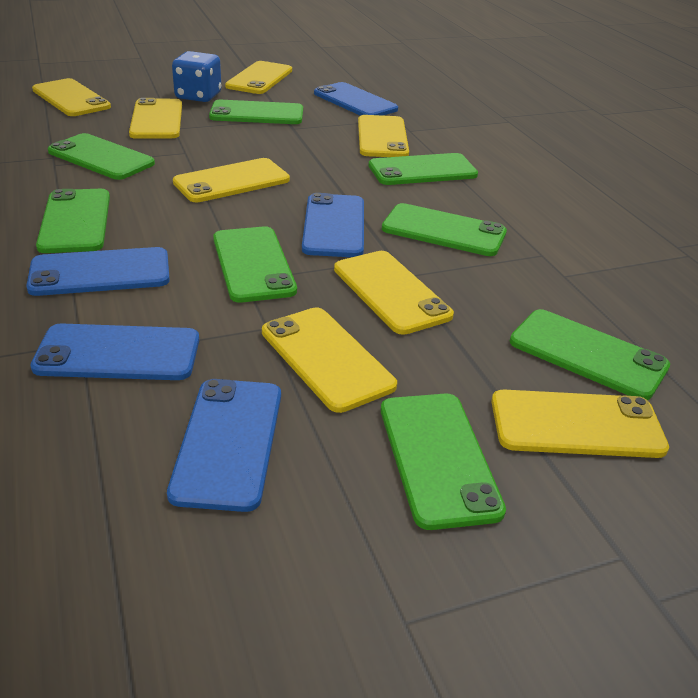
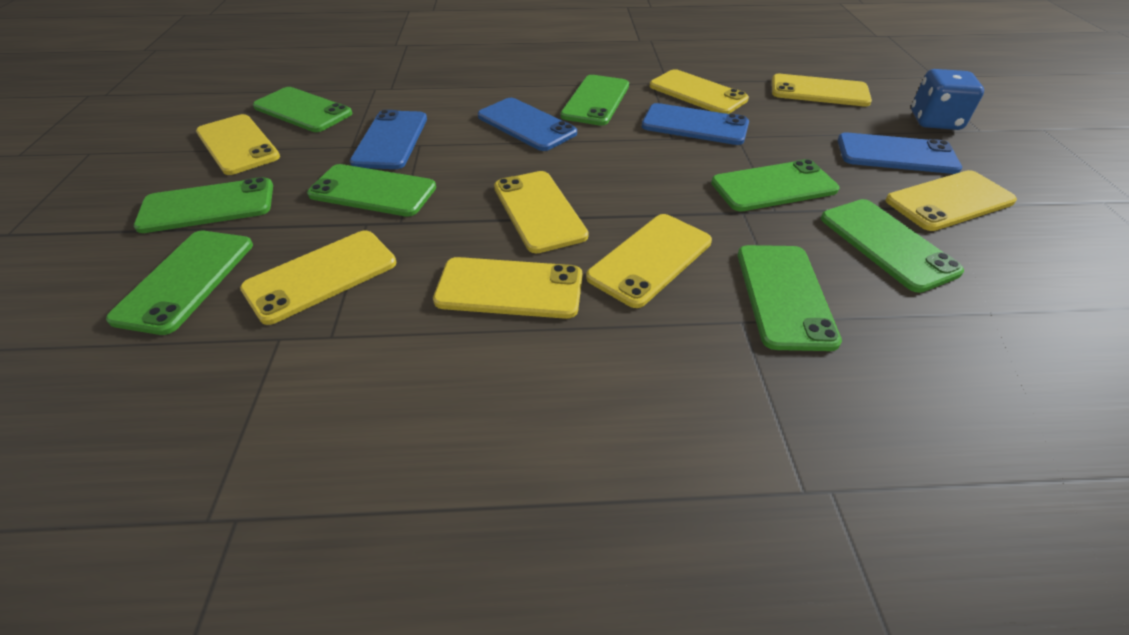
blue phone: 5 -> 4

